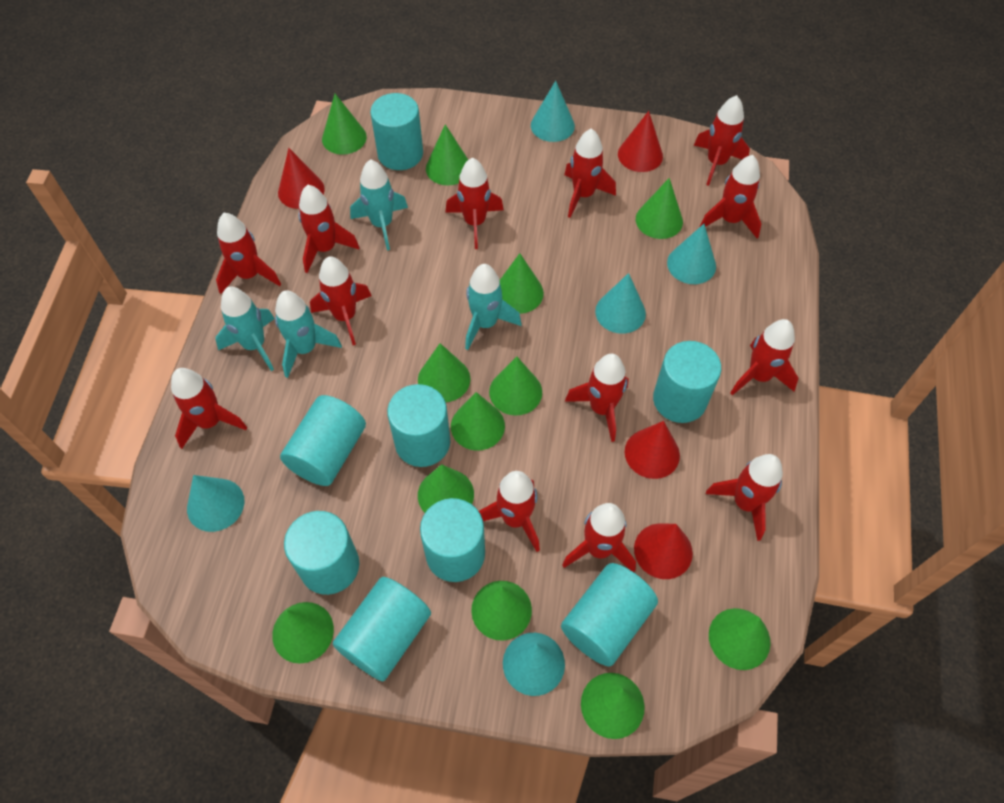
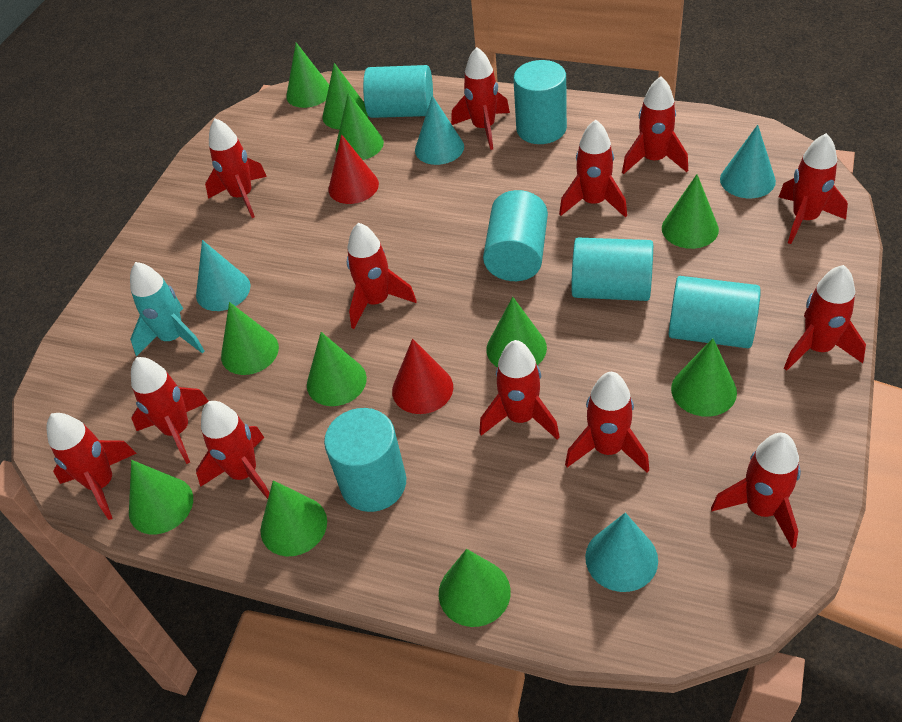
green cone: 12 -> 11
red cone: 4 -> 2
turquoise cone: 5 -> 4
turquoise cylinder: 8 -> 6
turquoise rocket: 4 -> 1

